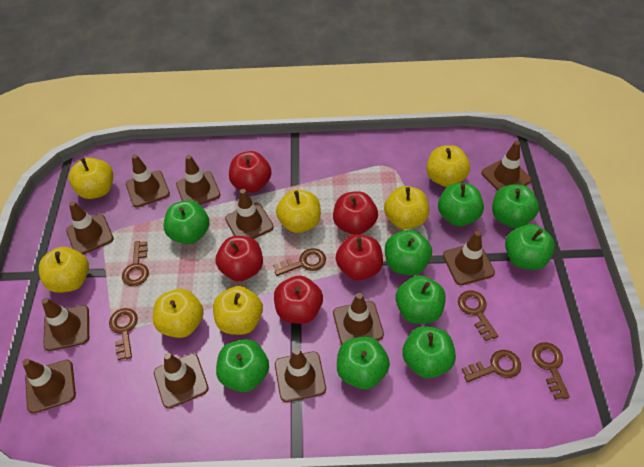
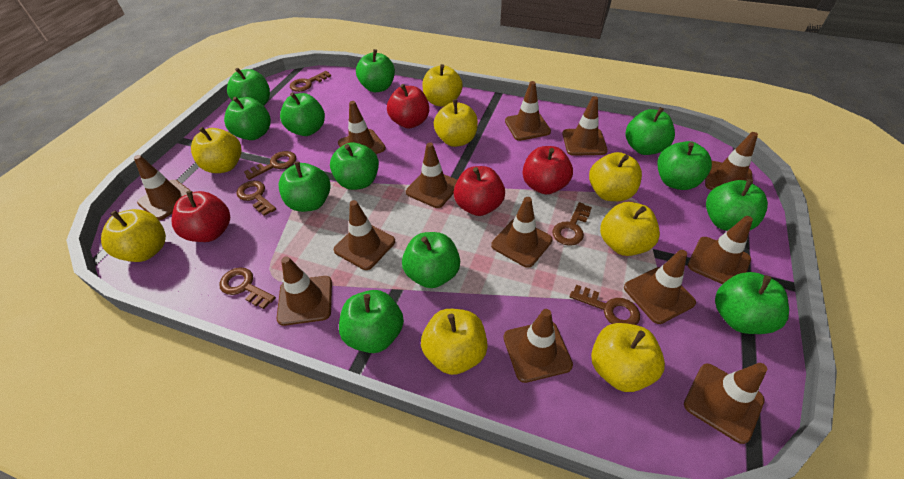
brown traffic cone: 11 -> 13
green apple: 9 -> 12
red apple: 5 -> 4
yellow apple: 7 -> 8

